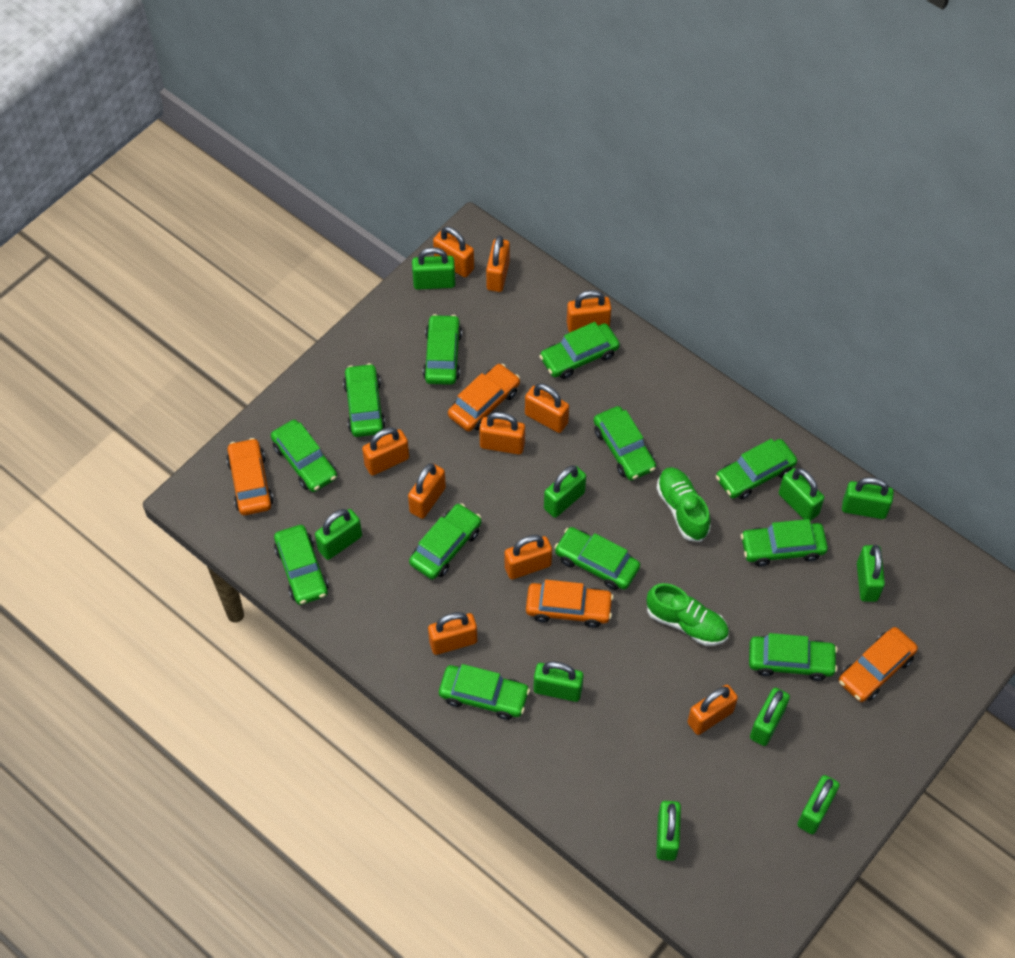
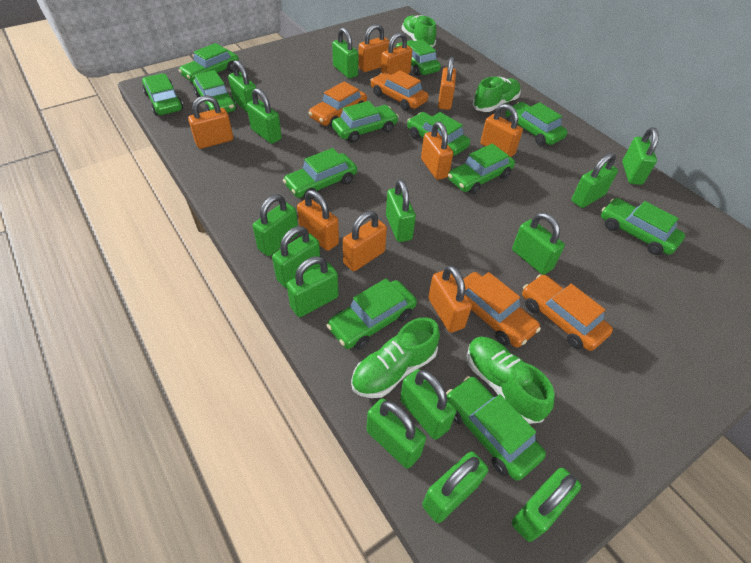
green padlock: 10 -> 14
green shoe: 2 -> 4
orange padlock: 10 -> 9

